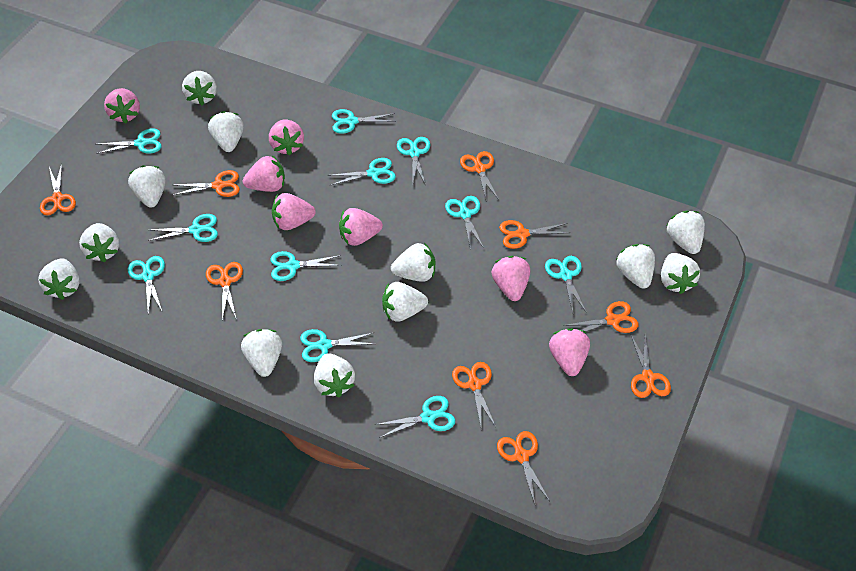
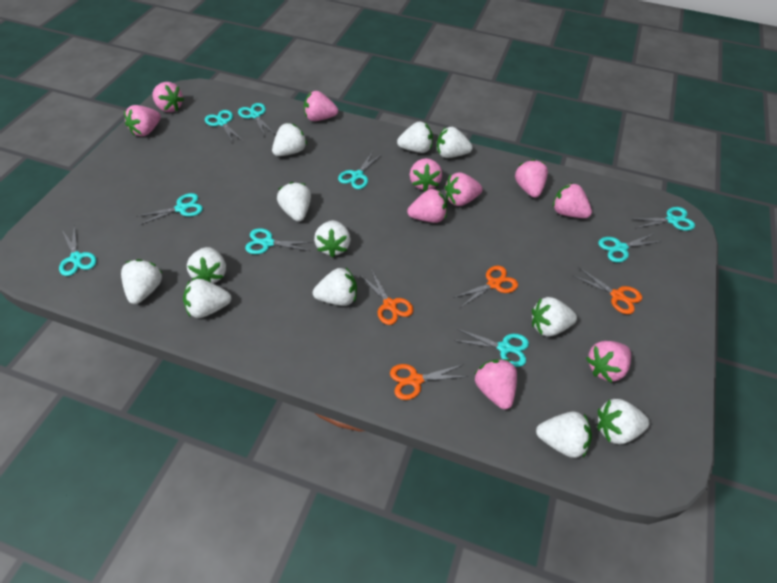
orange scissors: 9 -> 4
pink strawberry: 7 -> 10
turquoise scissors: 11 -> 9

